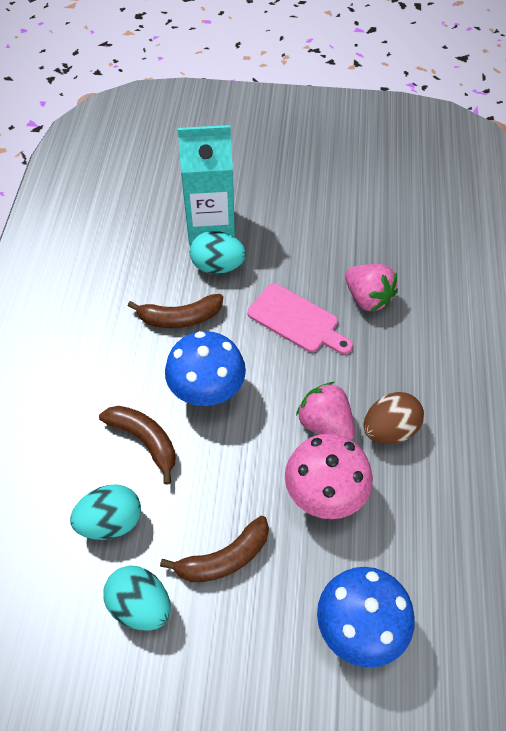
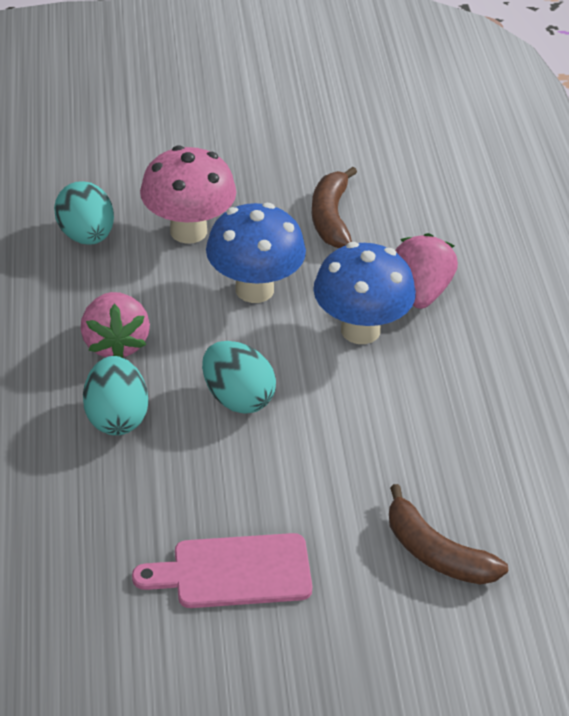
brown banana: 3 -> 2
brown egg: 1 -> 0
turquoise carton: 1 -> 0

